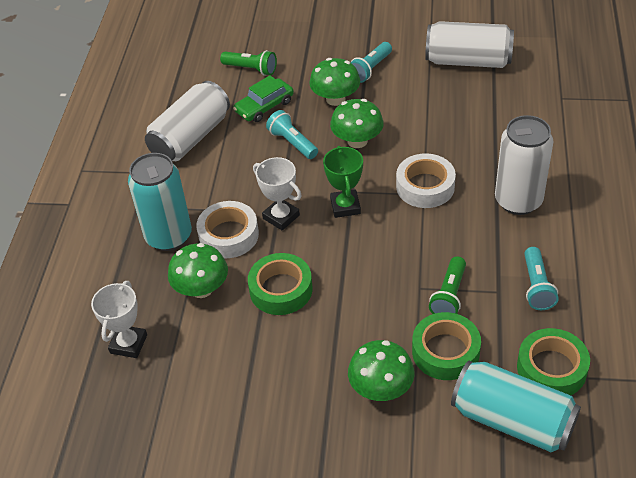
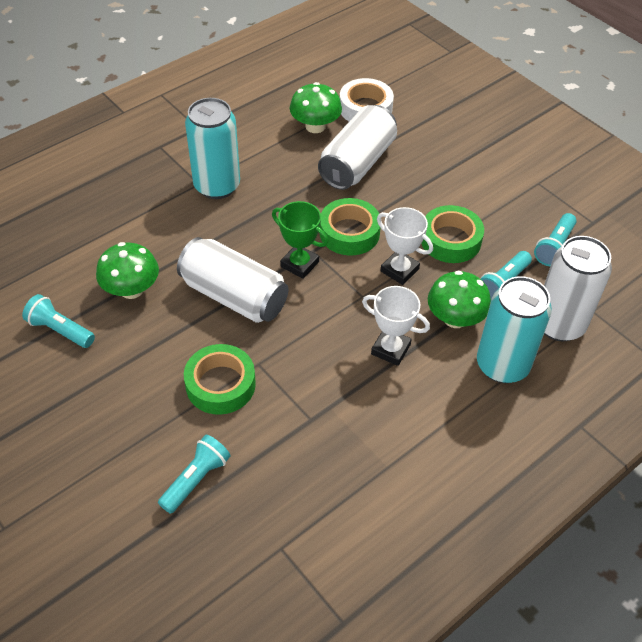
green car: 1 -> 0
green flashlight: 2 -> 0
green mushroom: 4 -> 3
turquoise flashlight: 3 -> 4
white tape: 2 -> 1

